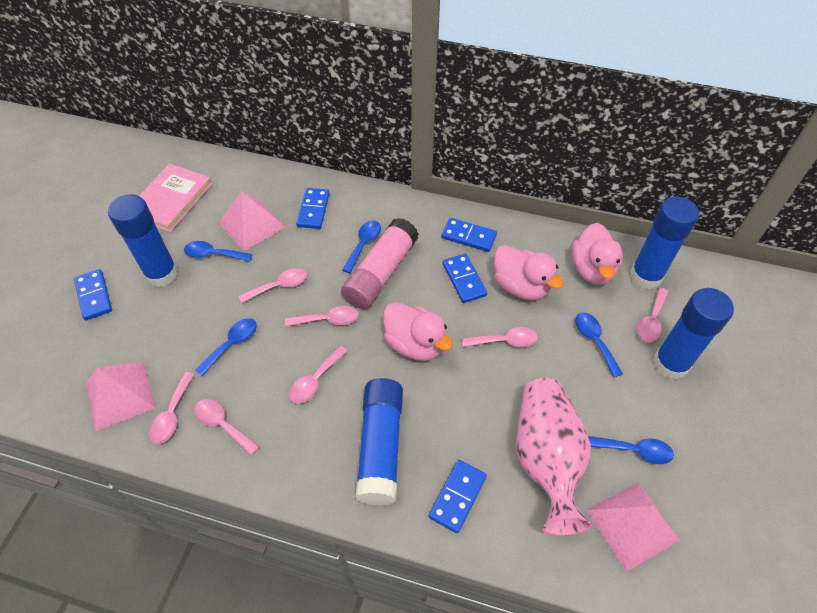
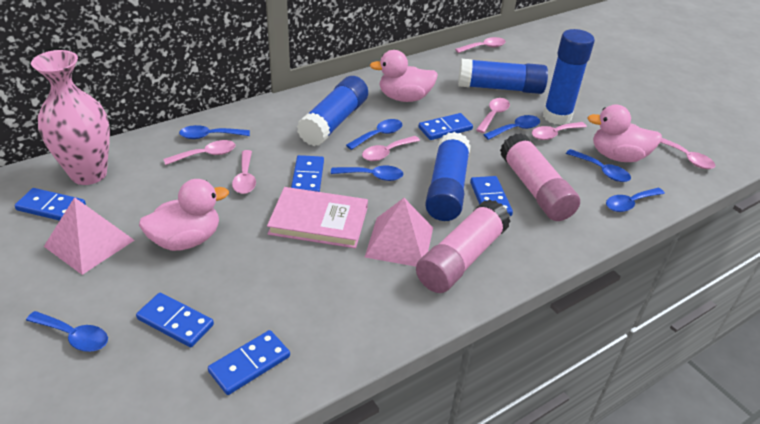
blue domino: 5 -> 6
blue spoon: 5 -> 7
pink glue stick: 1 -> 2
pink pyramid: 3 -> 2

